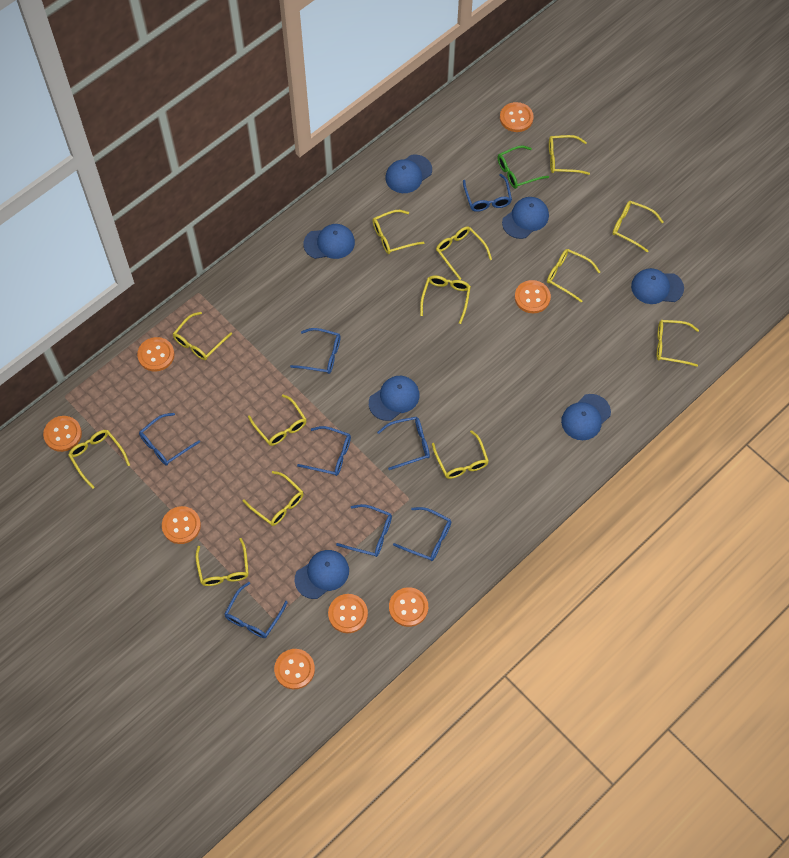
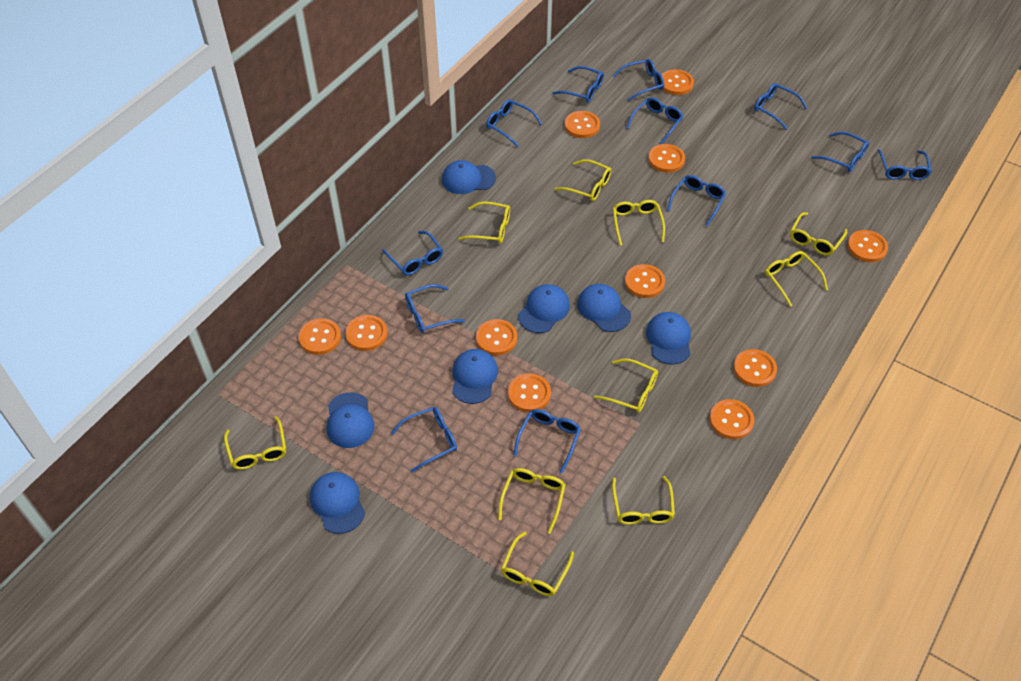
blue glasses: 8 -> 12
green glasses: 1 -> 0
orange button: 8 -> 11
yellow glasses: 13 -> 10

